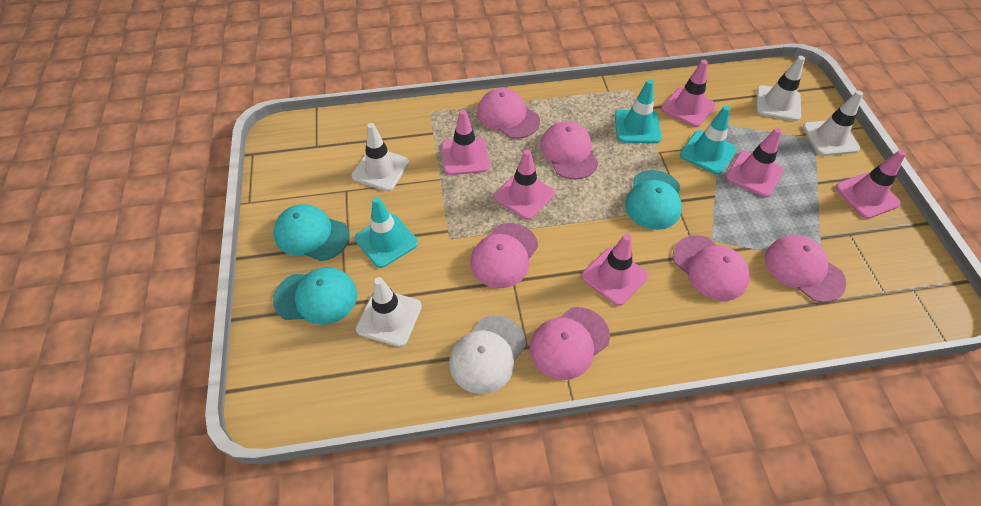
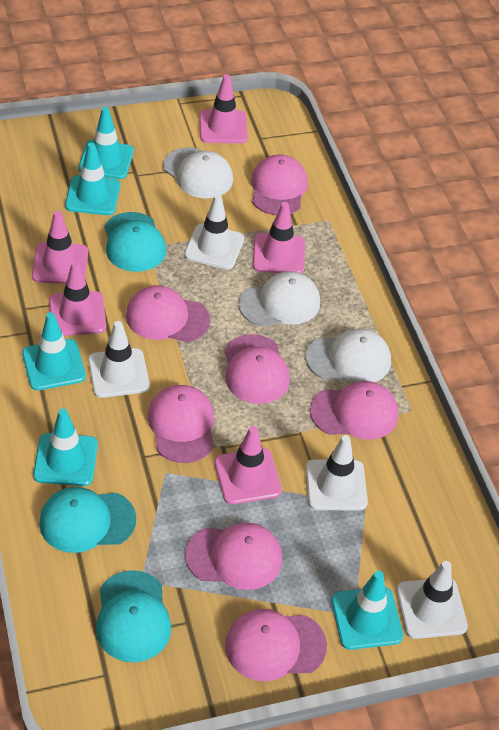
pink cap: 6 -> 7
pink traffic cone: 6 -> 5
turquoise traffic cone: 3 -> 5
white cap: 1 -> 3

